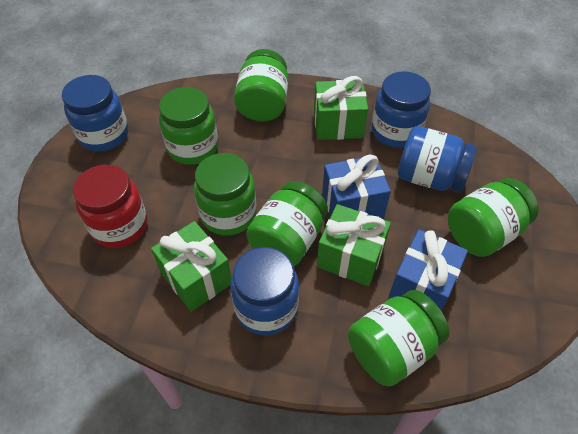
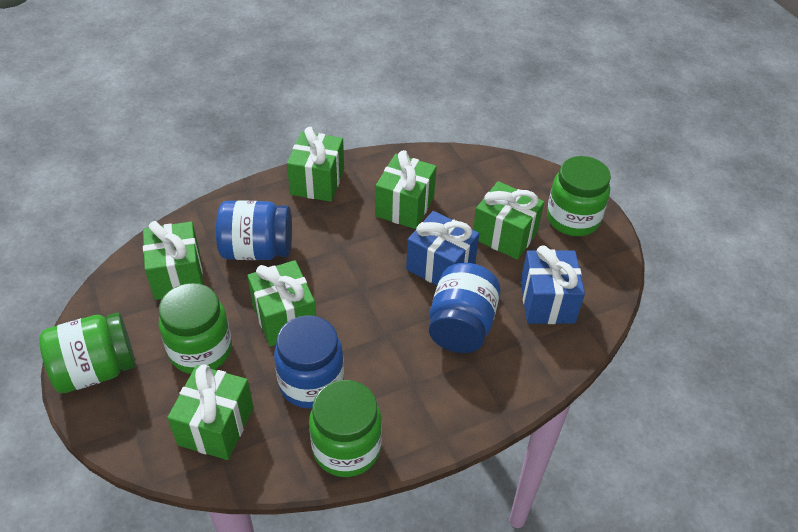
blue jar: 4 -> 3
green gift: 3 -> 6
green jar: 6 -> 4
red jar: 1 -> 0

